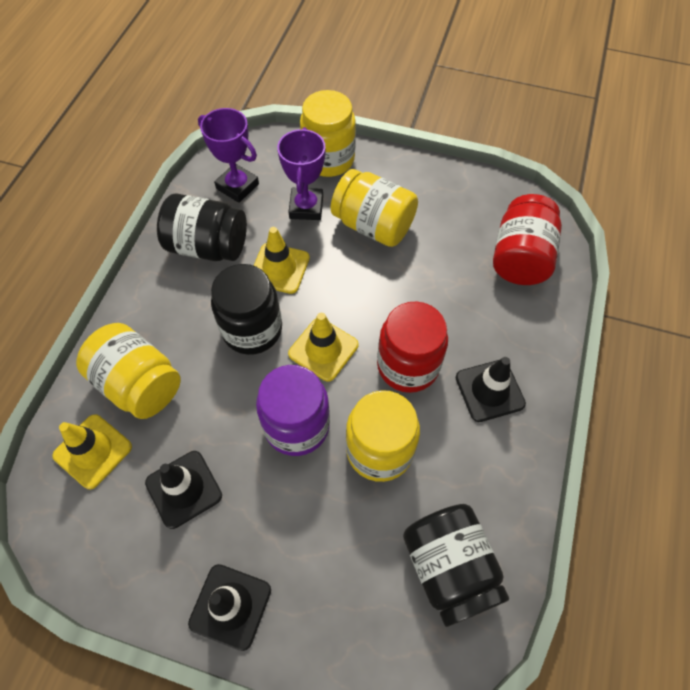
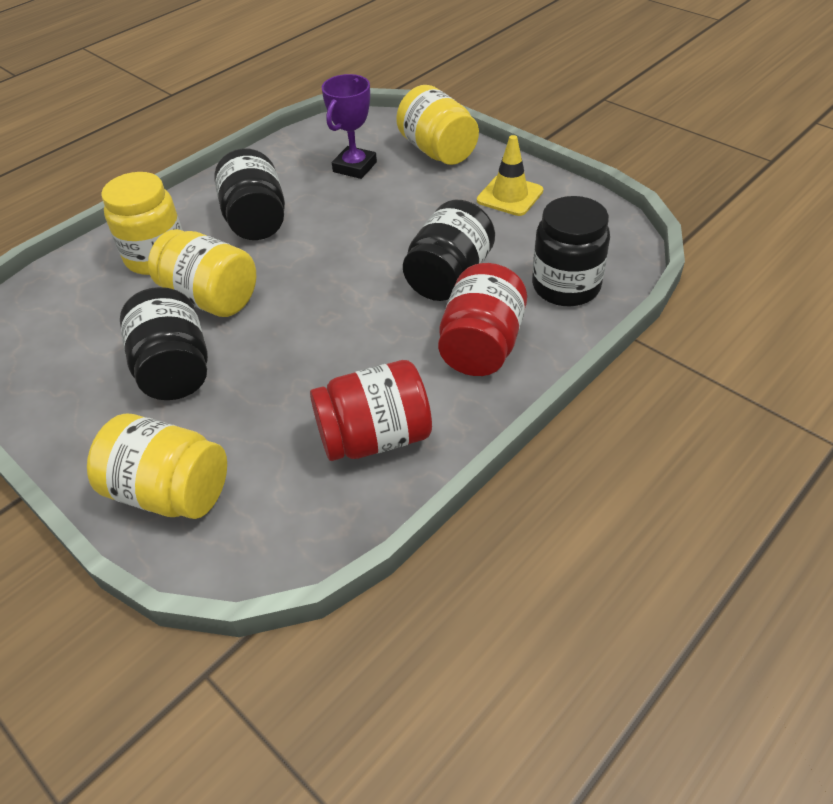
black jar: 3 -> 4
black traffic cone: 3 -> 0
purple jar: 1 -> 0
purple trophy: 2 -> 1
yellow traffic cone: 3 -> 1

